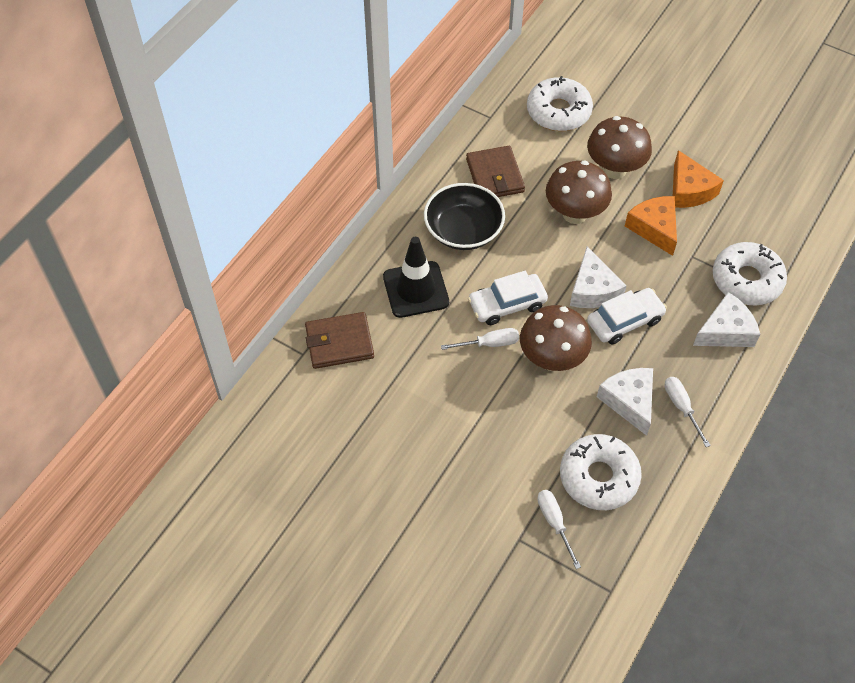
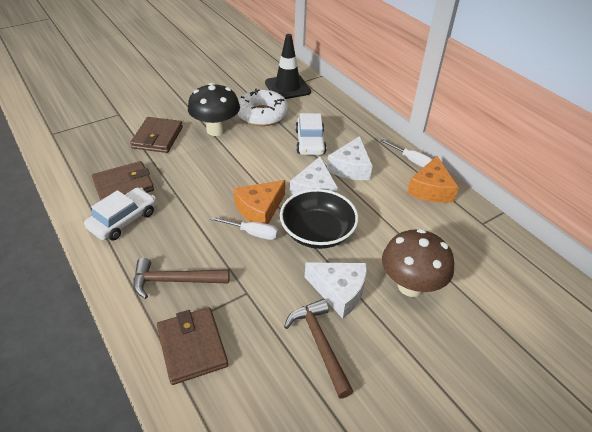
black mushroom: 0 -> 1
brown hammer: 0 -> 2
brown mushroom: 3 -> 1
brown wallet: 2 -> 3
white donut: 3 -> 1
white screwdriver: 3 -> 2

